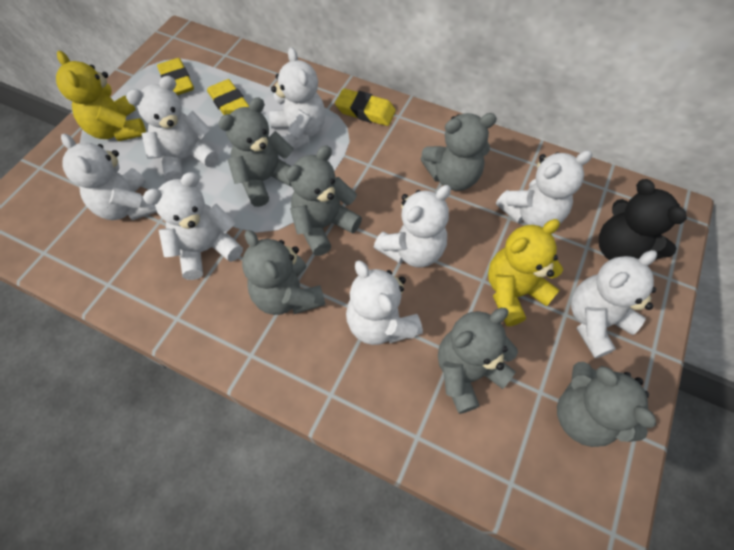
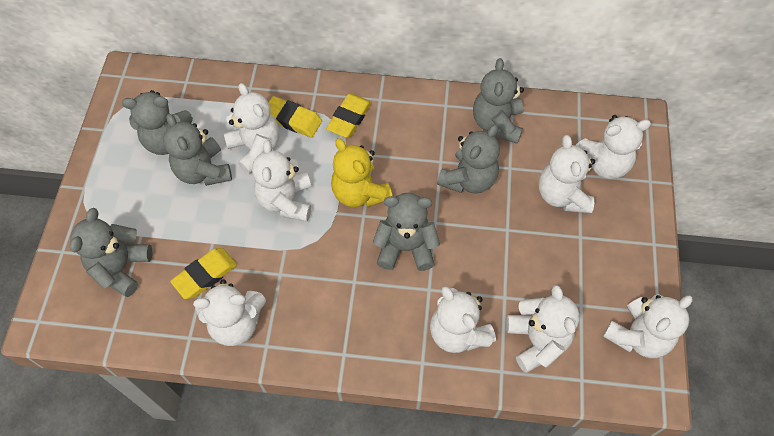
black teddy bear: 1 -> 0
yellow teddy bear: 2 -> 1

